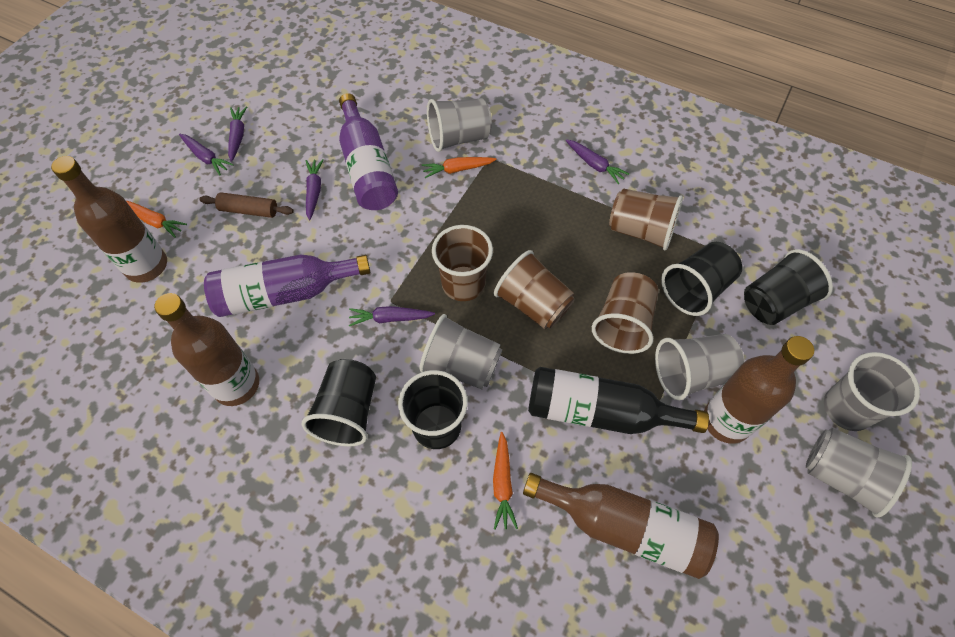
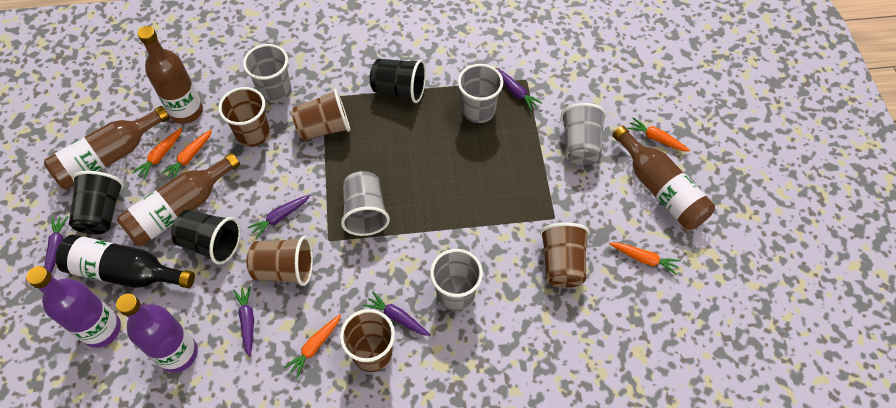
black cup: 4 -> 3
brown cup: 4 -> 5
brown rolling pin: 1 -> 0
orange carrot: 3 -> 5

